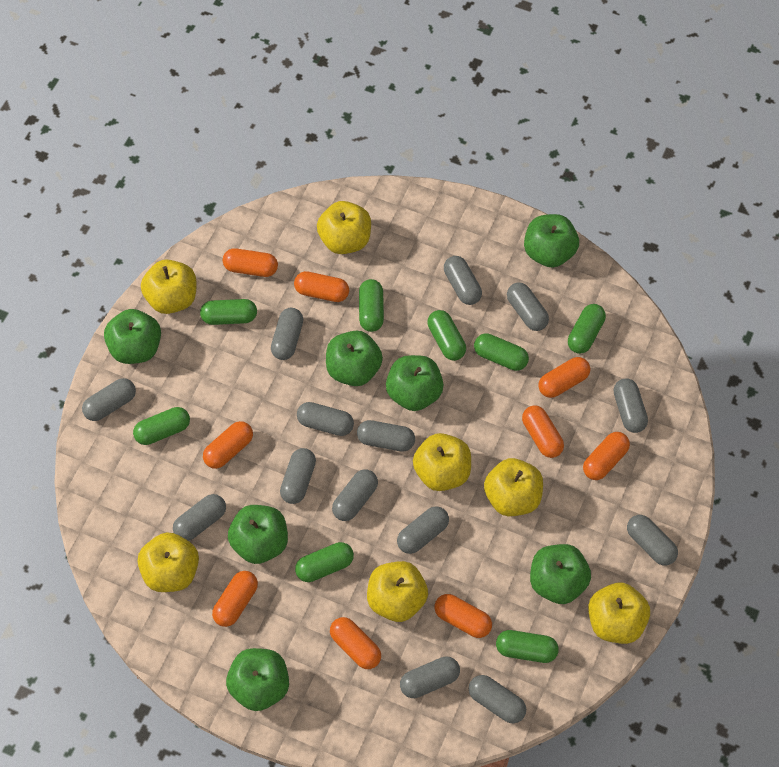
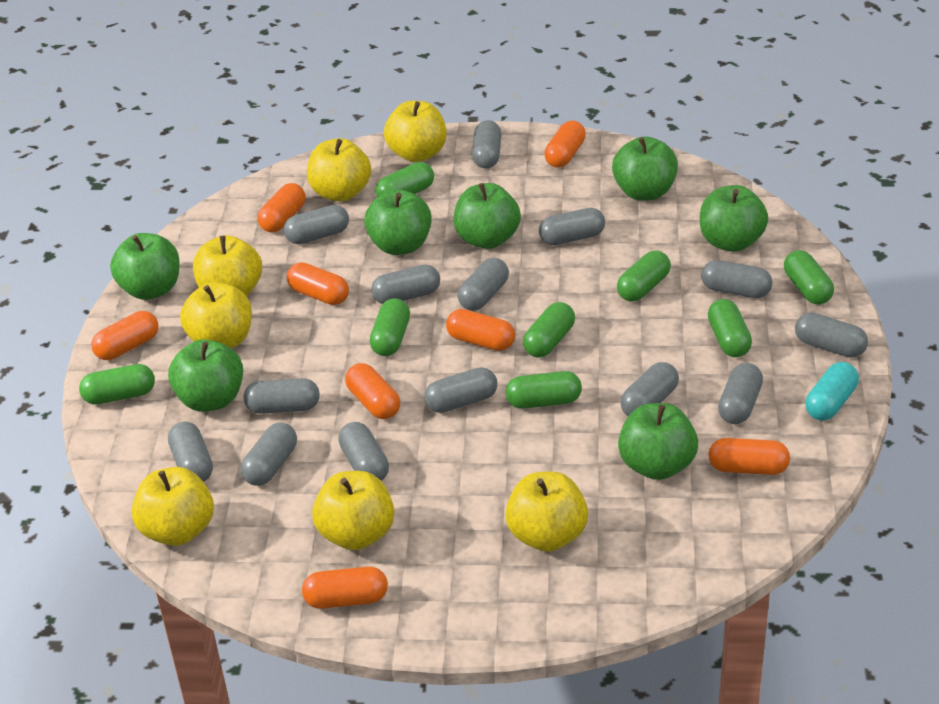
orange capsule: 9 -> 8
turquoise capsule: 0 -> 1

